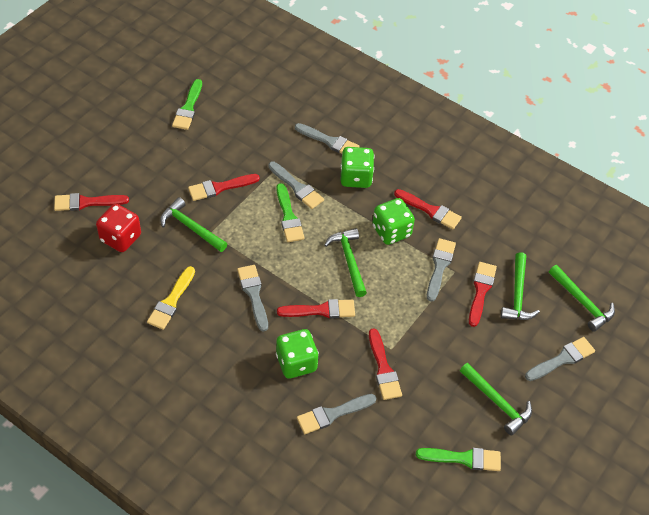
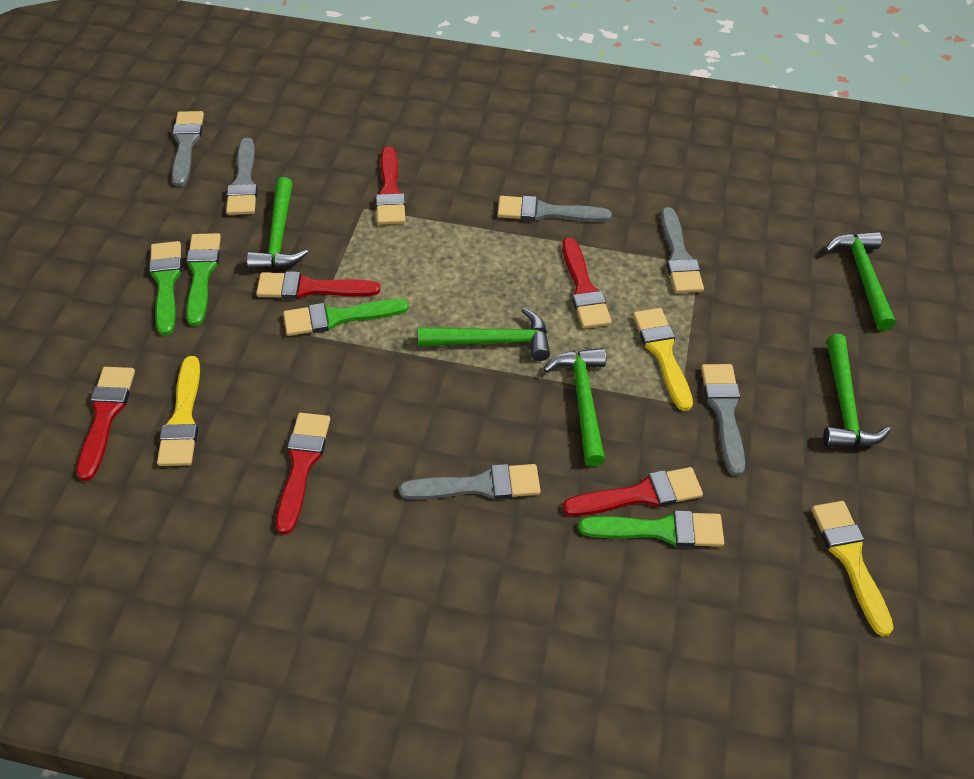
green brush: 3 -> 4
green dice: 3 -> 0
red dice: 1 -> 0
yellow brush: 1 -> 3

